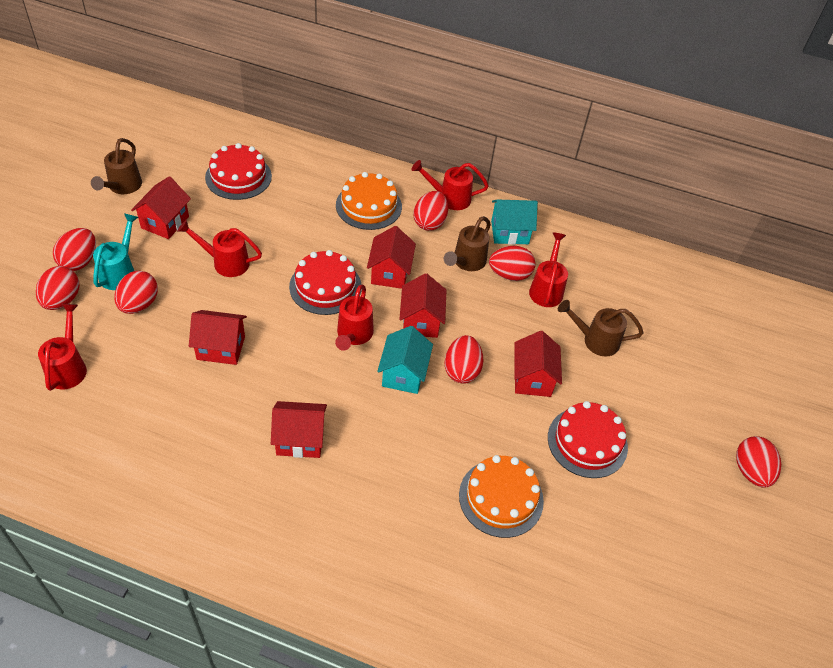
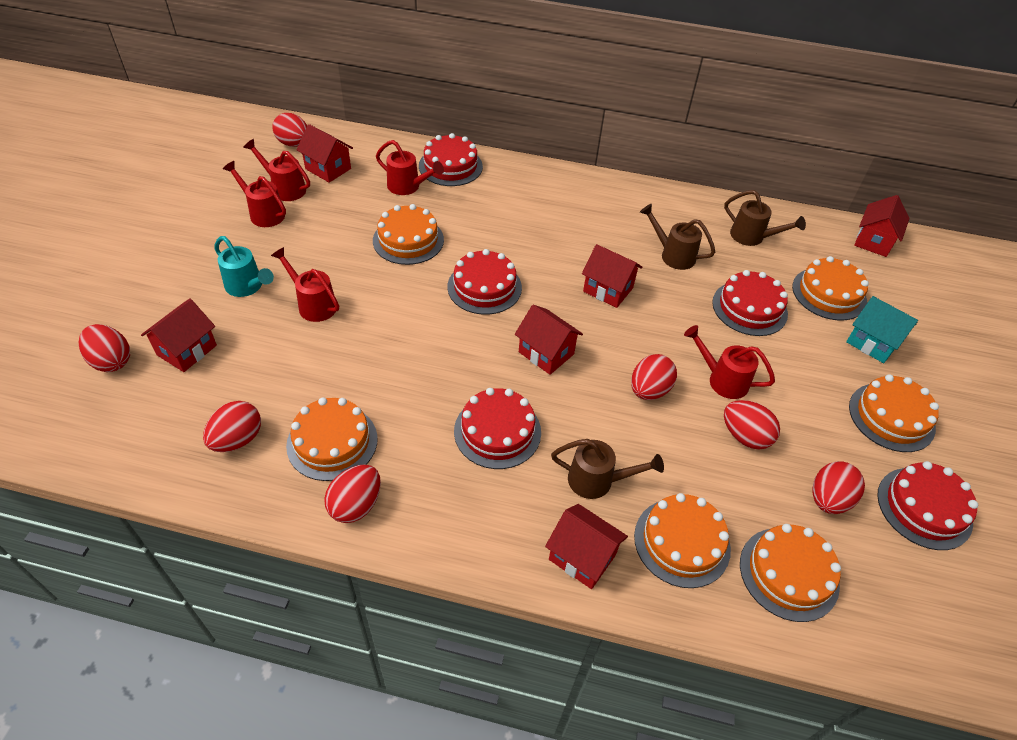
orange cake: 2 -> 6
red cake: 3 -> 5
turquoise house: 2 -> 1

